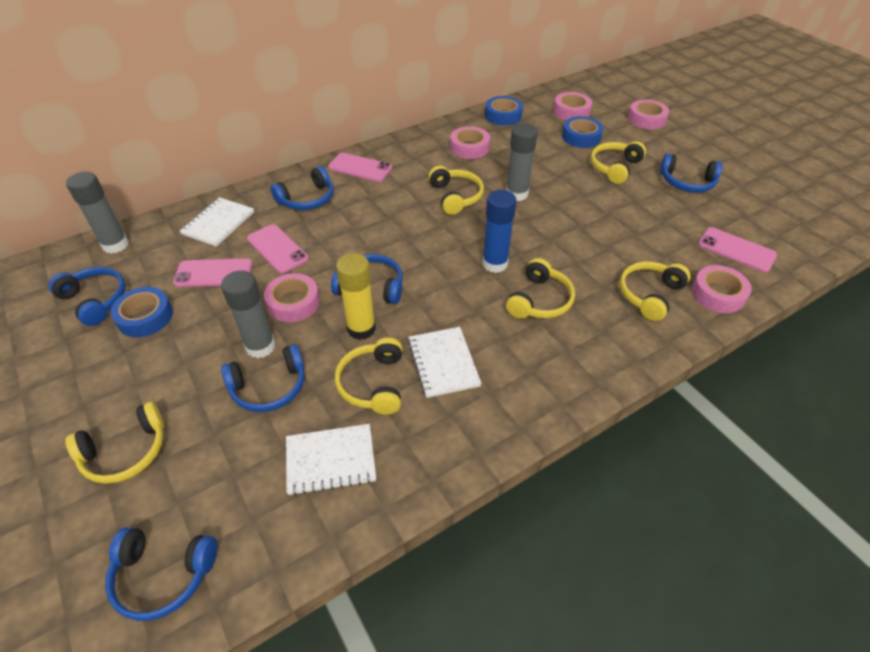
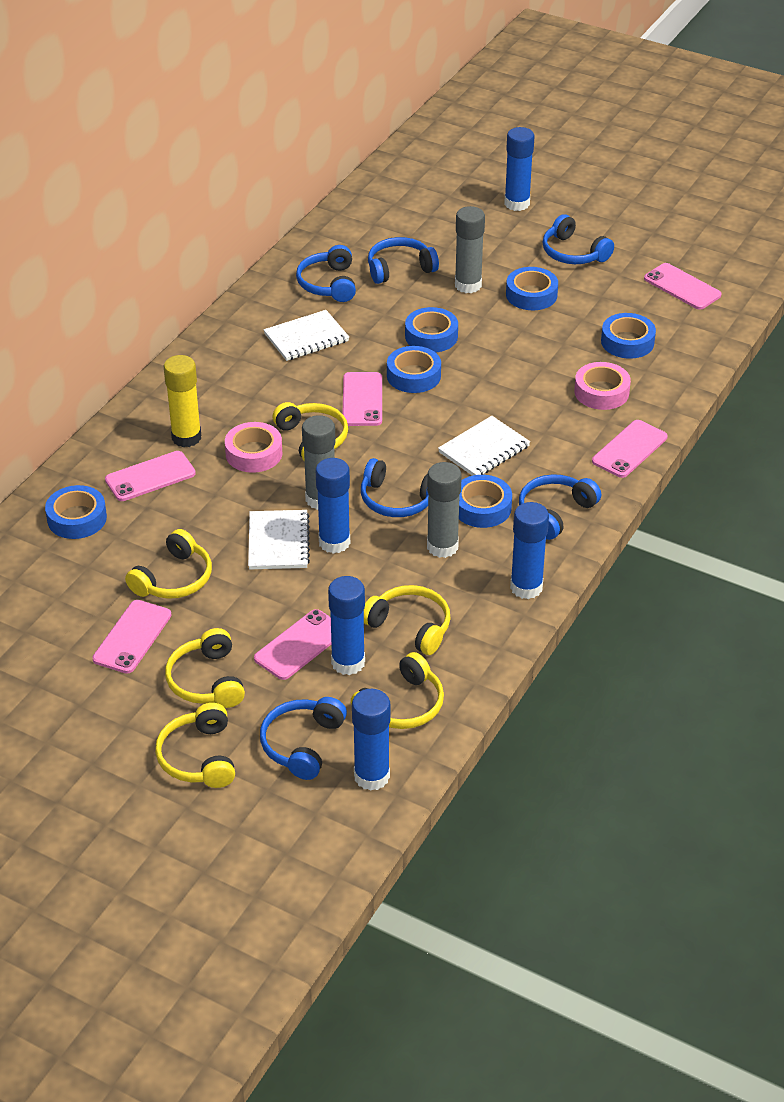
blue glue stick: 1 -> 5
blue tape: 3 -> 6
pink phone: 4 -> 6
pink tape: 5 -> 2

